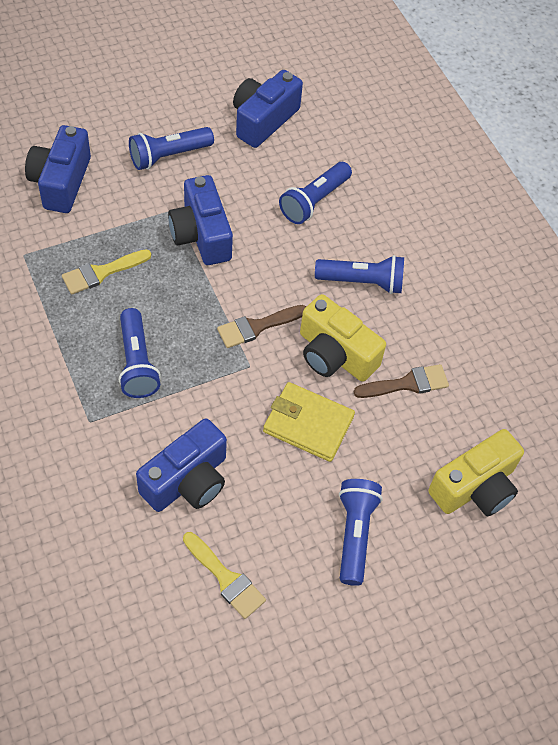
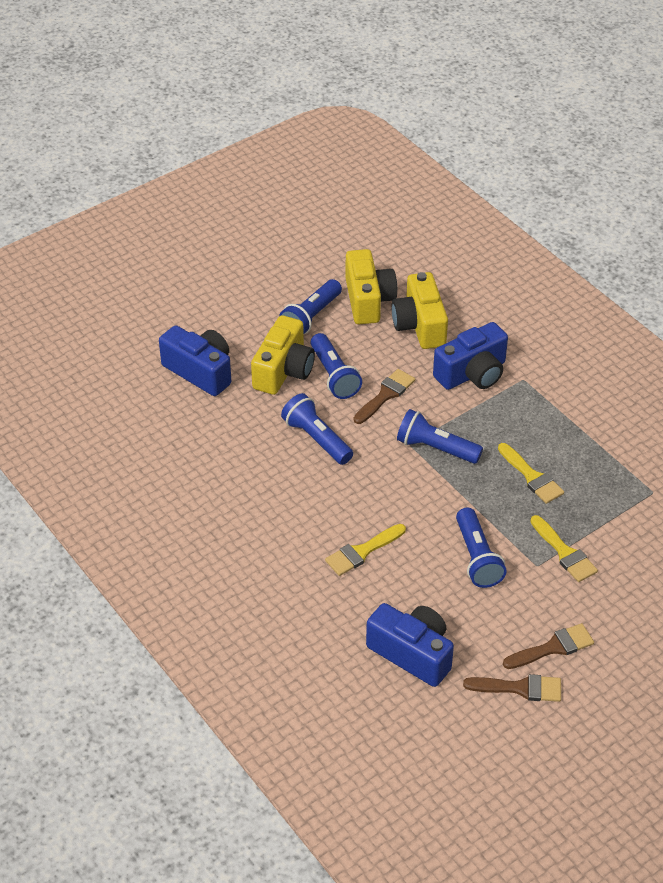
blue camera: 4 -> 3
brown brush: 2 -> 3
yellow brush: 2 -> 3
yellow camera: 2 -> 3
yellow wallet: 1 -> 0

